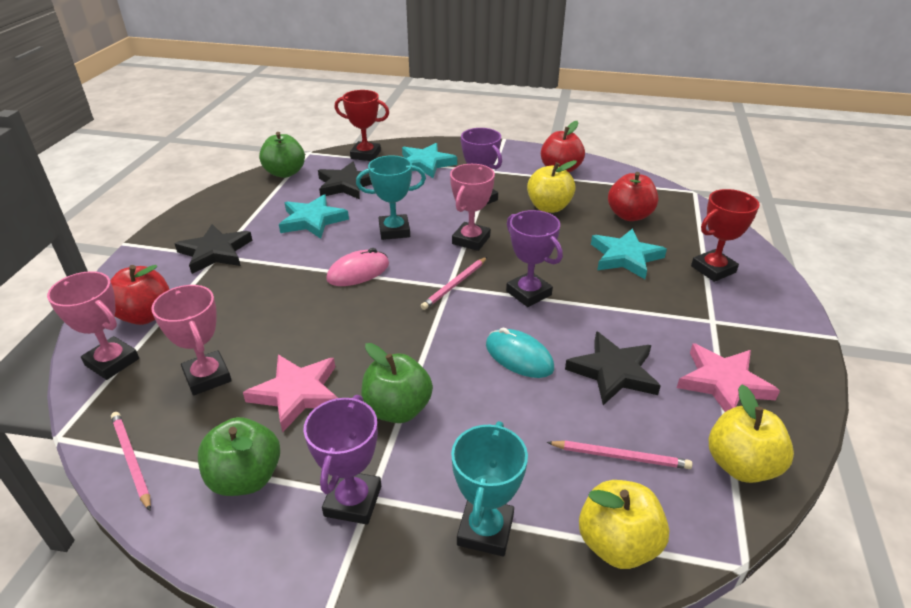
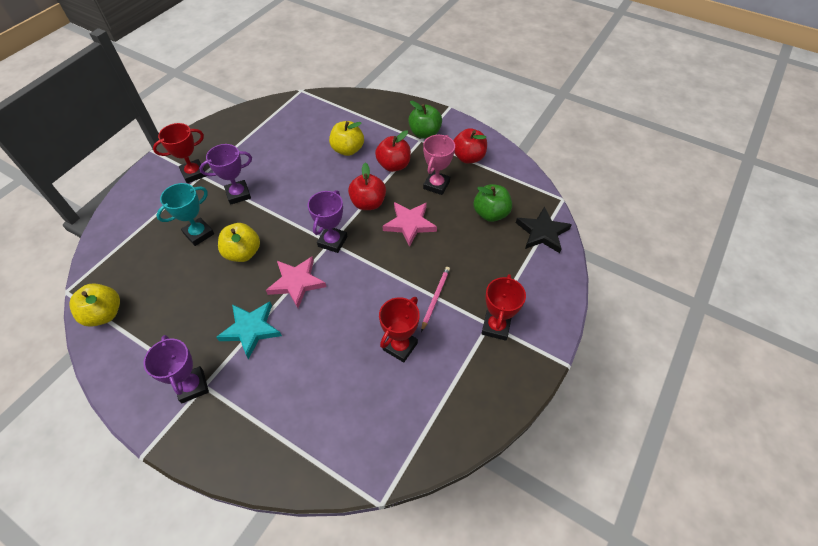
black star: 3 -> 1
green apple: 3 -> 2
pink mouse: 1 -> 0
pink pencil: 3 -> 1
pink trophy: 3 -> 1
red trophy: 2 -> 3
turquoise mouse: 1 -> 0
turquoise star: 3 -> 1
turquoise trophy: 2 -> 1

